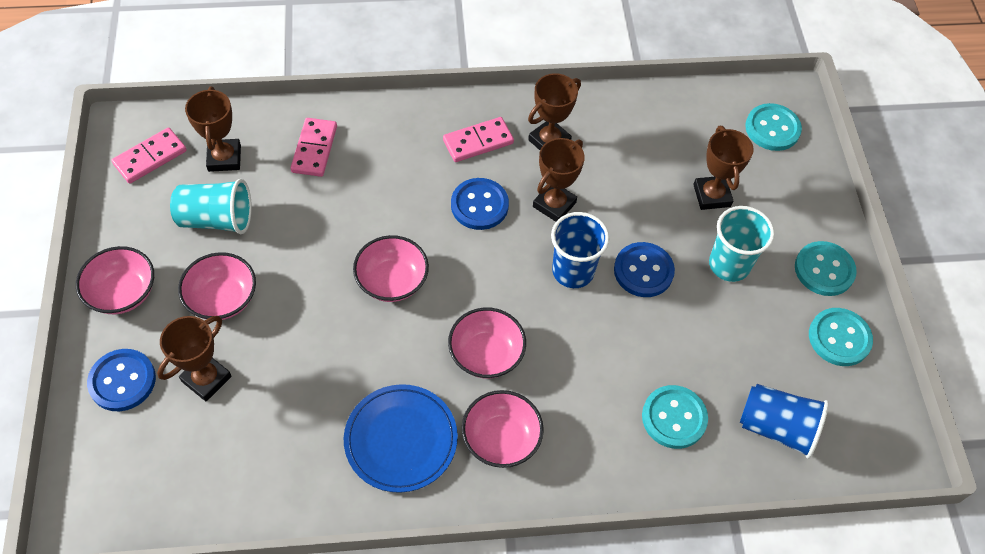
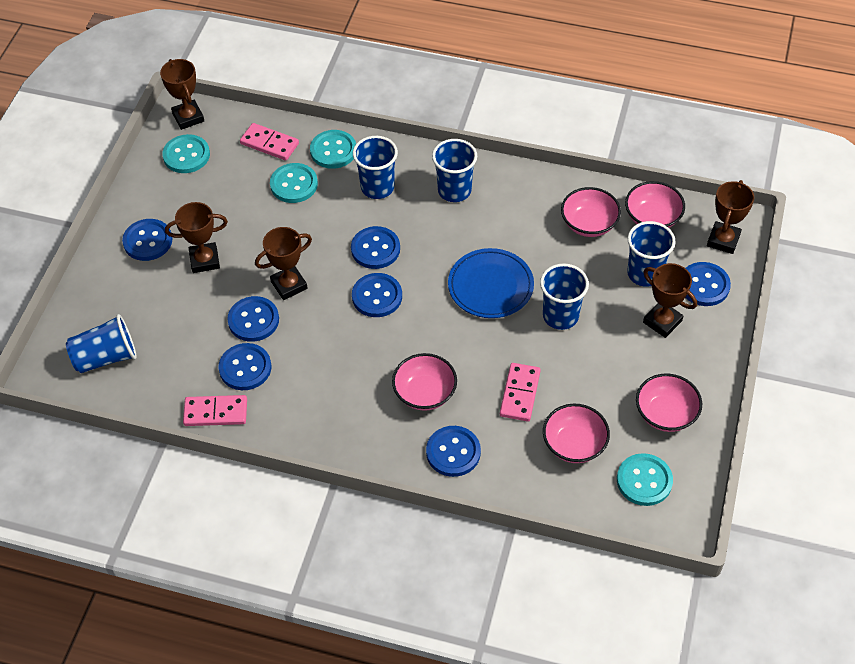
blue button: 3 -> 7
blue cup: 2 -> 5
turquoise cup: 2 -> 0

